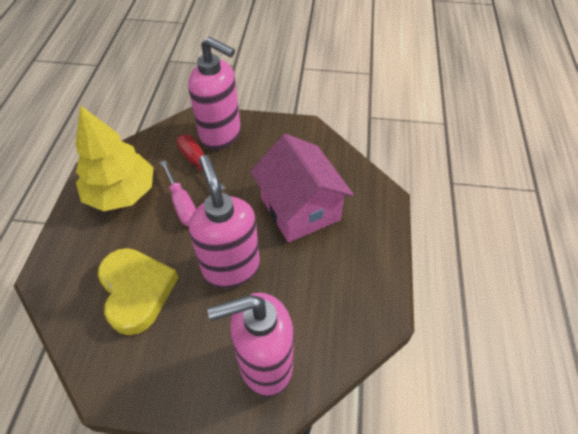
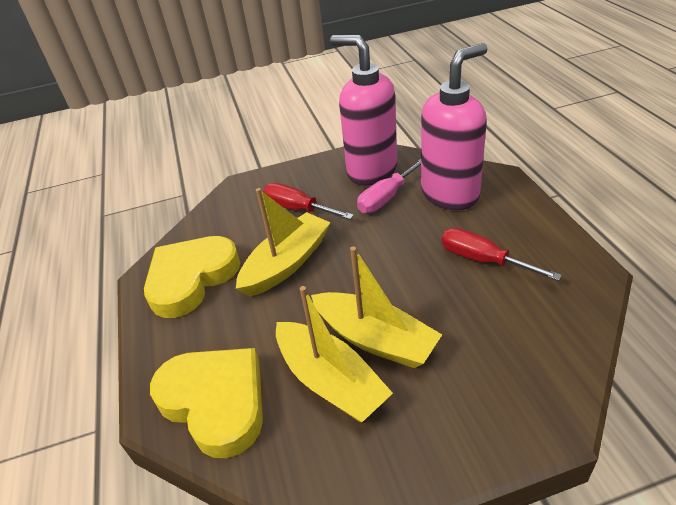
pink house: 1 -> 0
pink soap dispenser: 3 -> 2
red screwdriver: 1 -> 2
yellow boat: 0 -> 3
yellow heart: 1 -> 2
yellow tree: 1 -> 0

